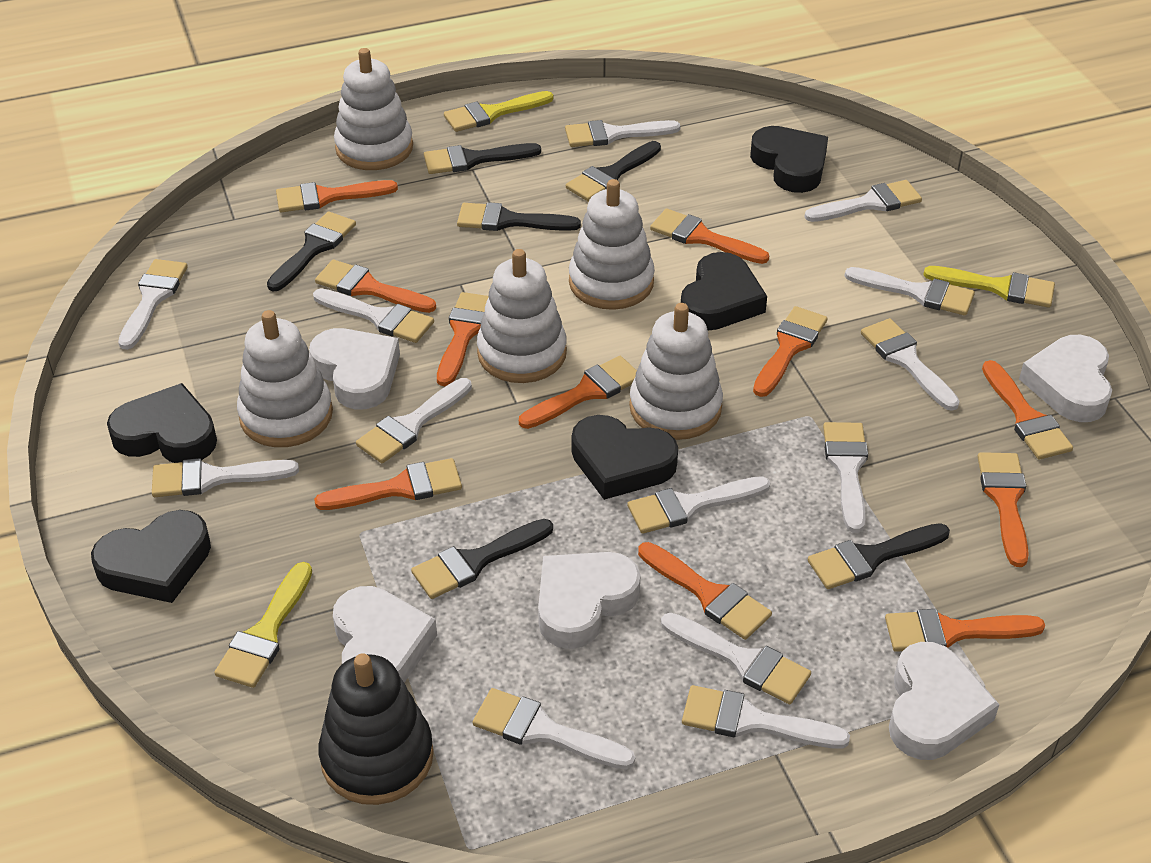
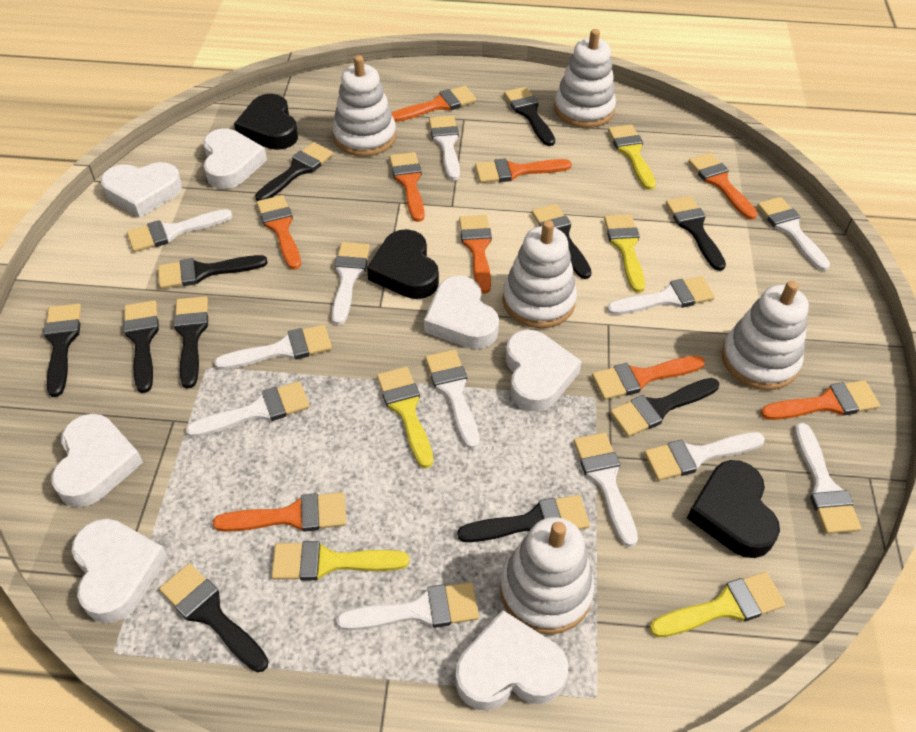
black brush: 6 -> 11
black heart: 5 -> 3
black stacking toy: 1 -> 0
orange brush: 11 -> 9
white brush: 13 -> 12
white heart: 5 -> 7
yellow brush: 3 -> 5

